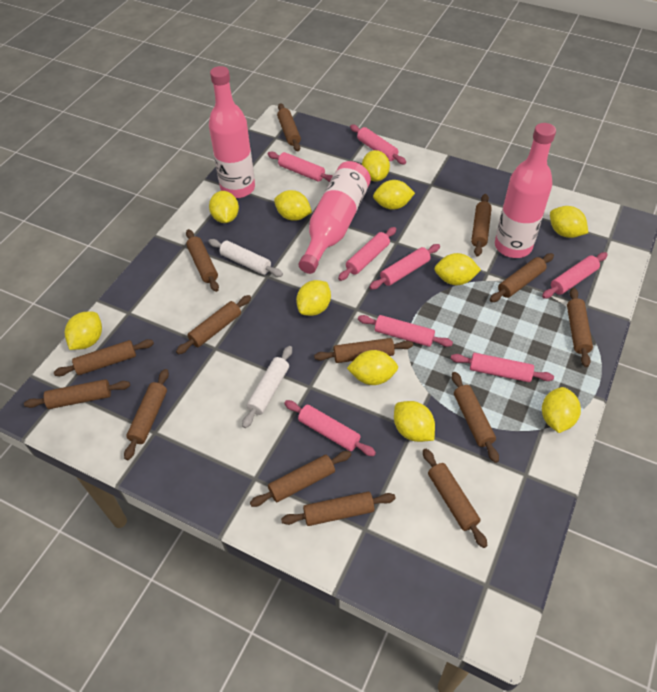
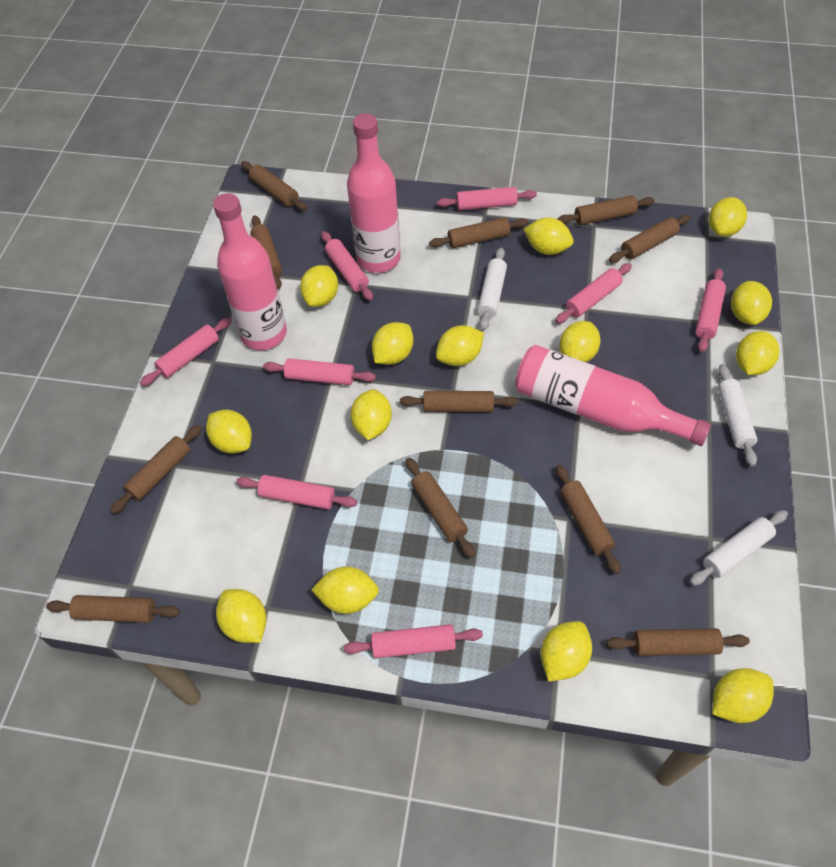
brown rolling pin: 14 -> 11
white rolling pin: 2 -> 3
yellow lemon: 11 -> 14

